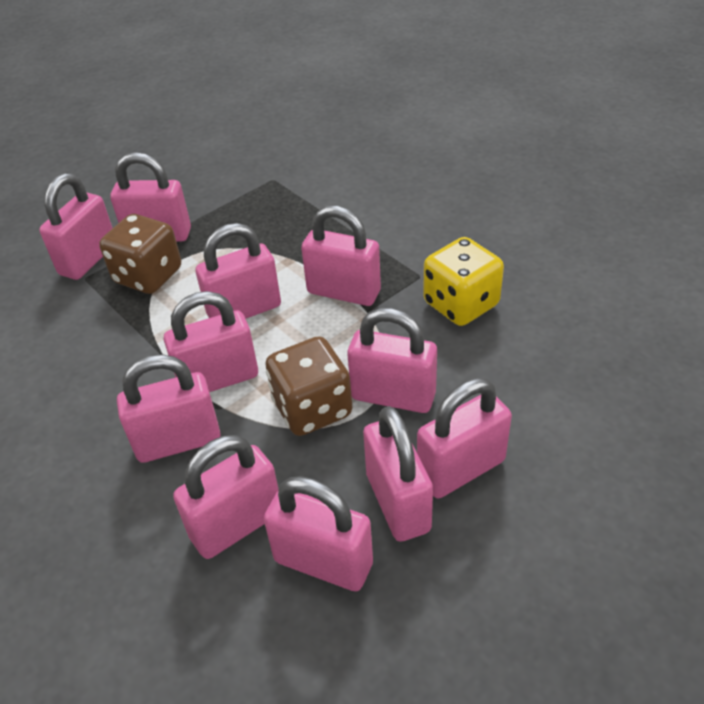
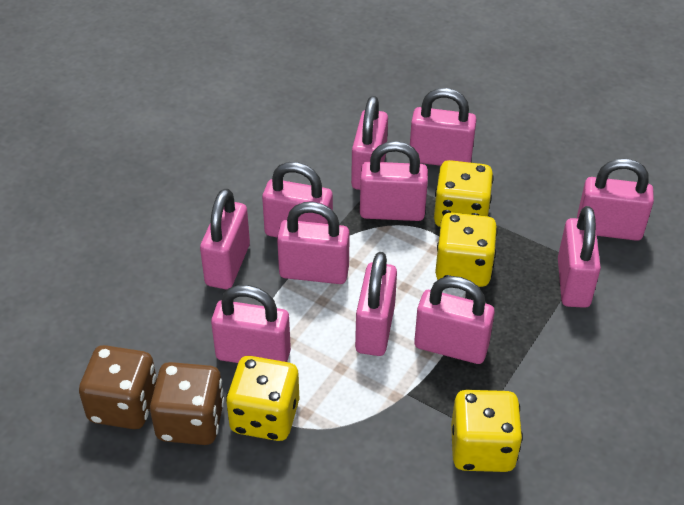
yellow dice: 1 -> 4

